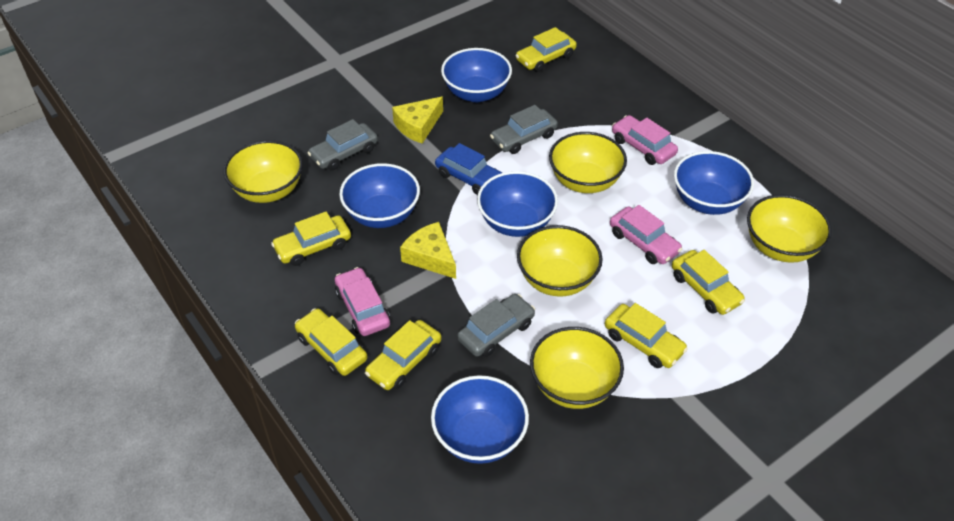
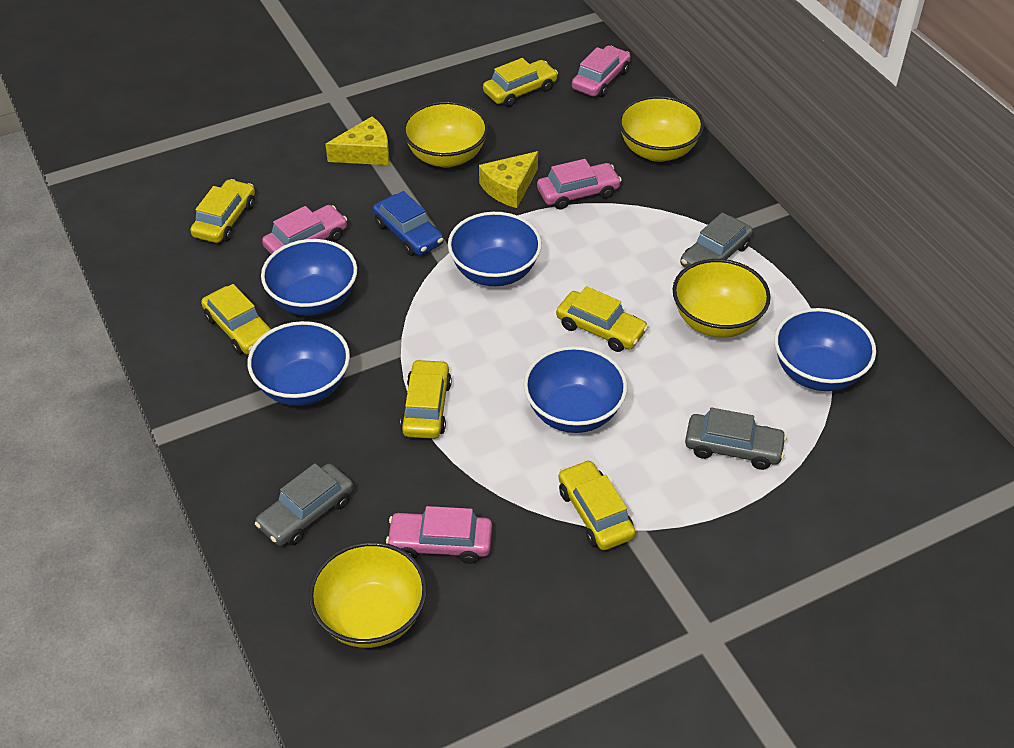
pink car: 3 -> 4
yellow bowl: 5 -> 4

